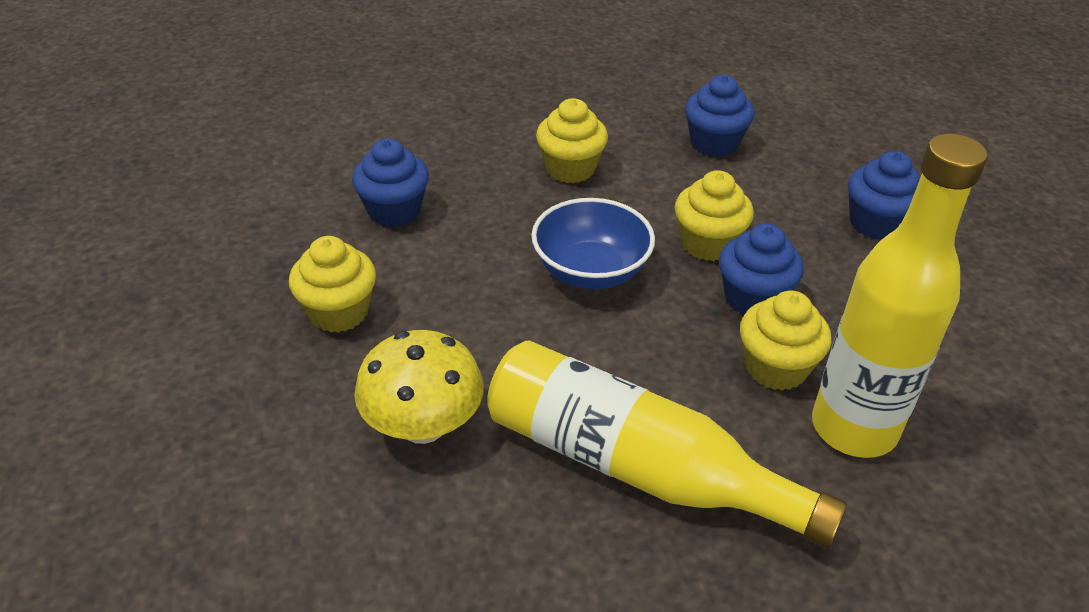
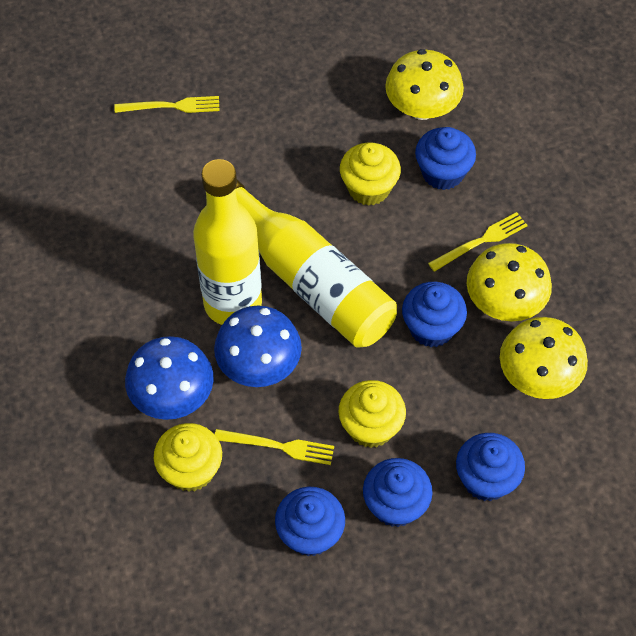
blue bowl: 1 -> 0
blue cupcake: 4 -> 5
blue mushroom: 0 -> 2
yellow cupcake: 4 -> 3
yellow fork: 0 -> 3
yellow mushroom: 1 -> 3

